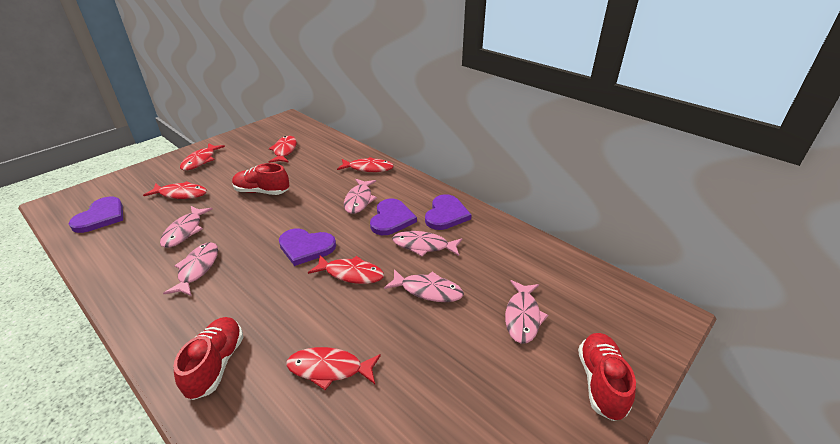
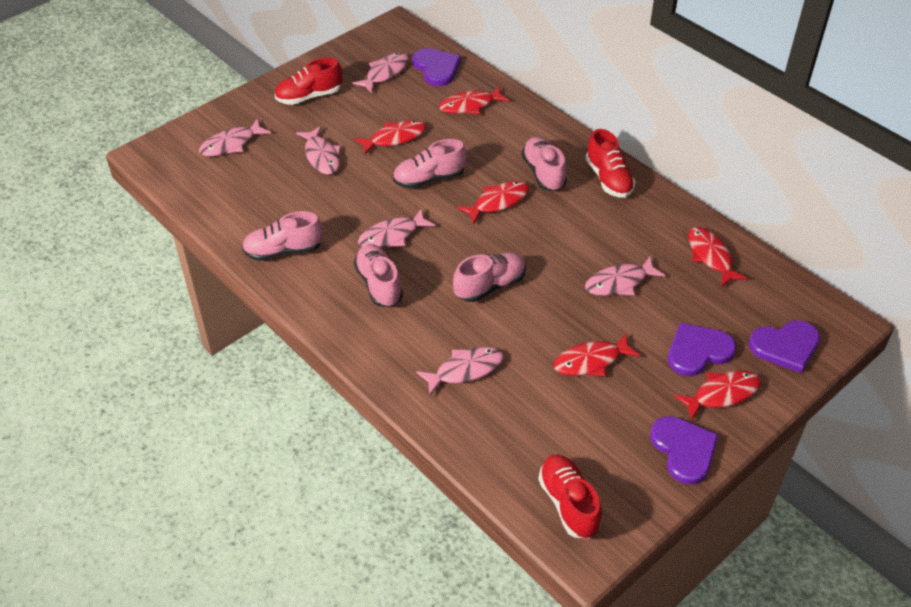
pink shoe: 0 -> 5

